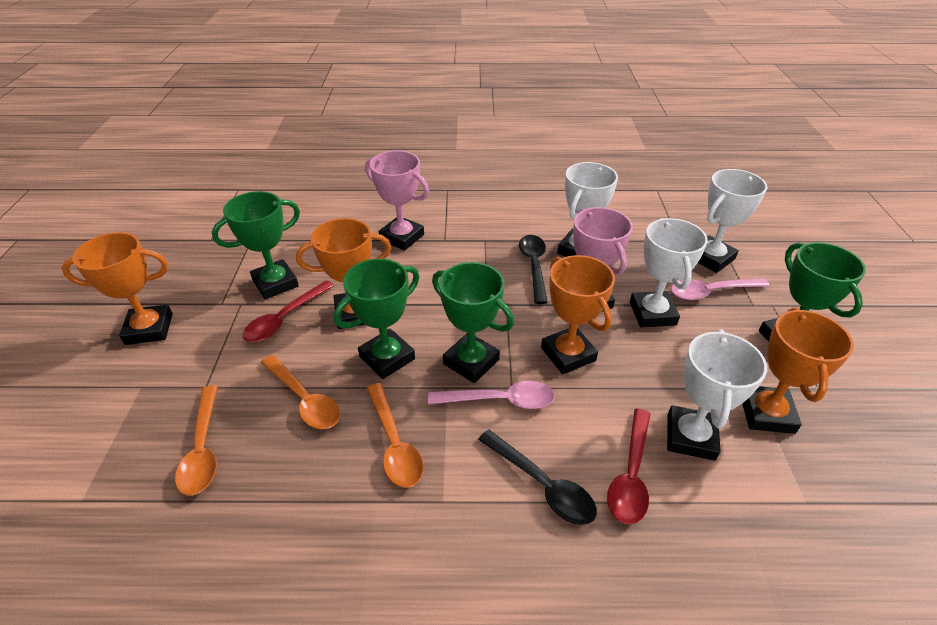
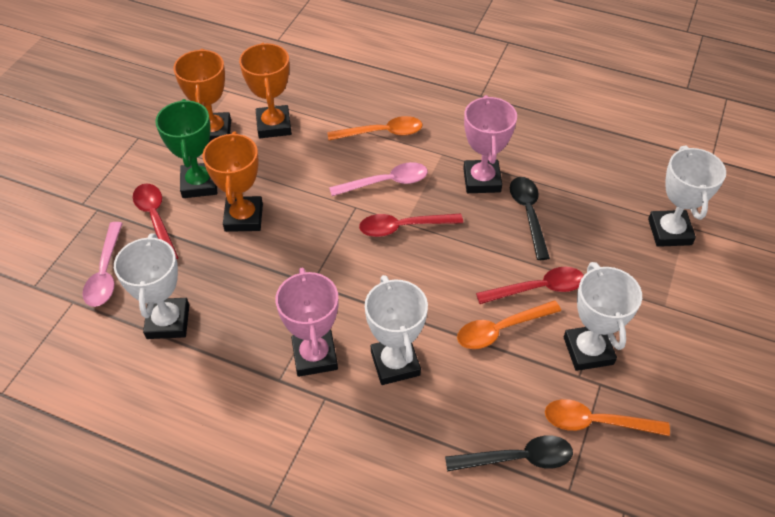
green trophy: 4 -> 1
orange trophy: 4 -> 3
red spoon: 2 -> 3

